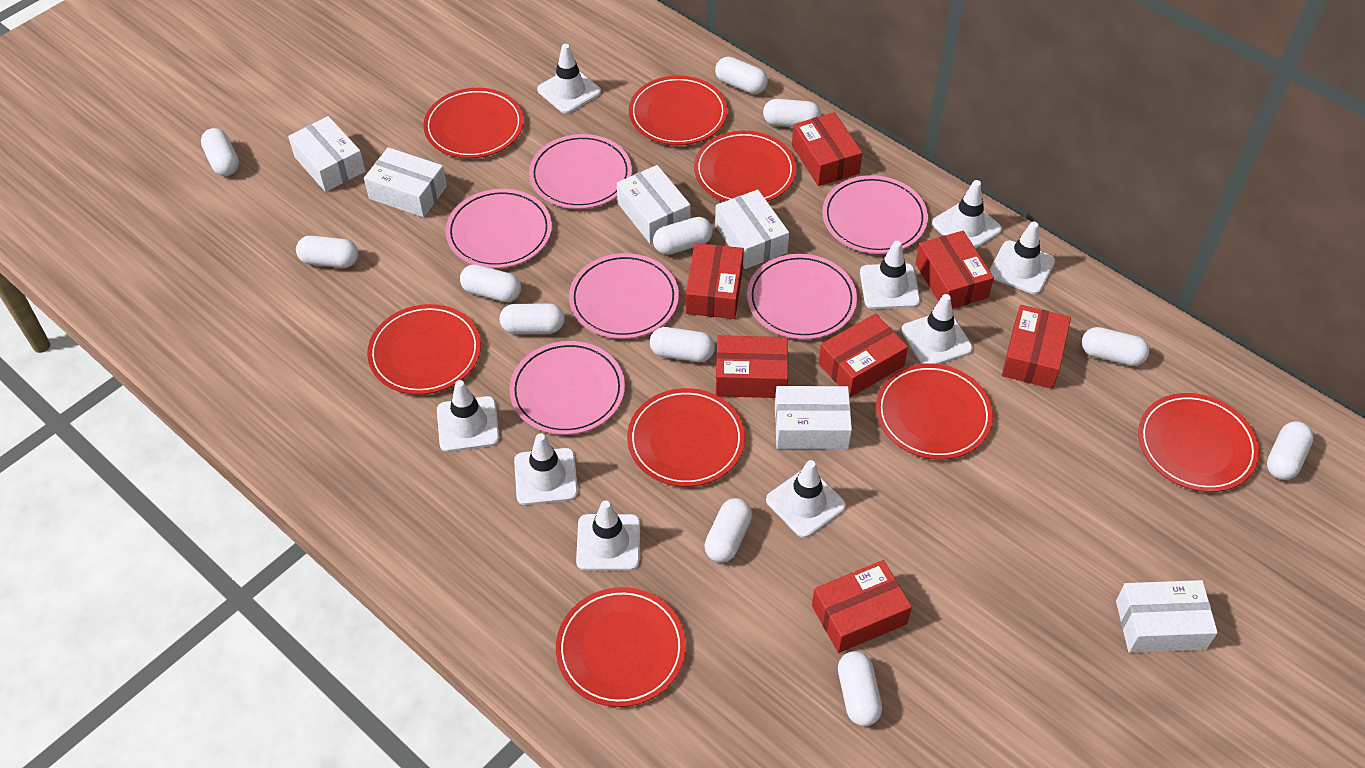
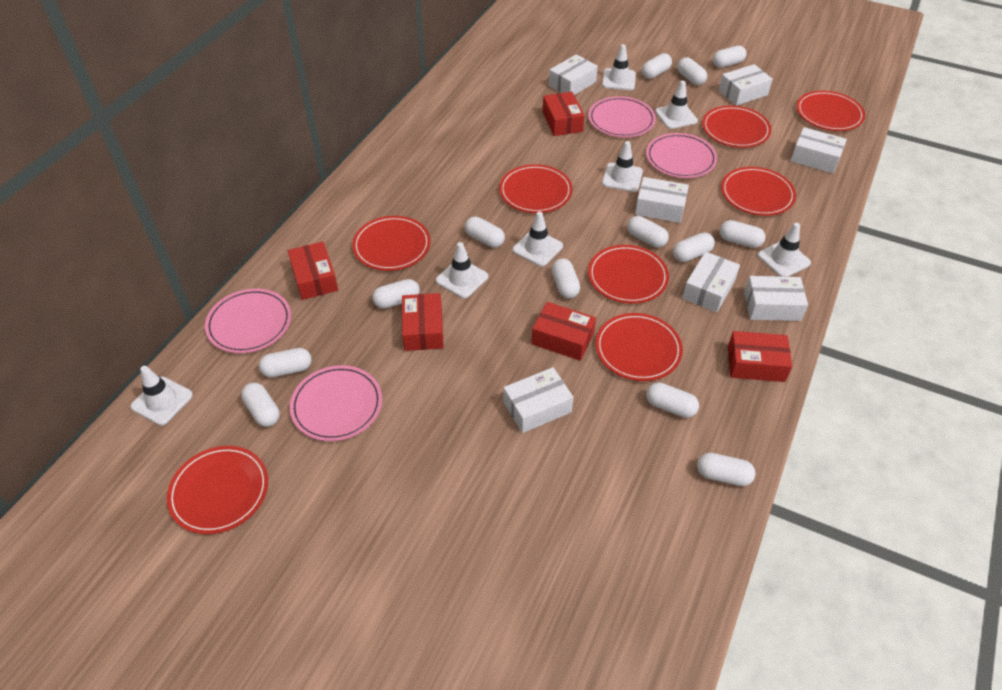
pink plate: 6 -> 4
red box: 7 -> 5
white box: 6 -> 7
white capsule: 12 -> 13
white traffic cone: 9 -> 7

